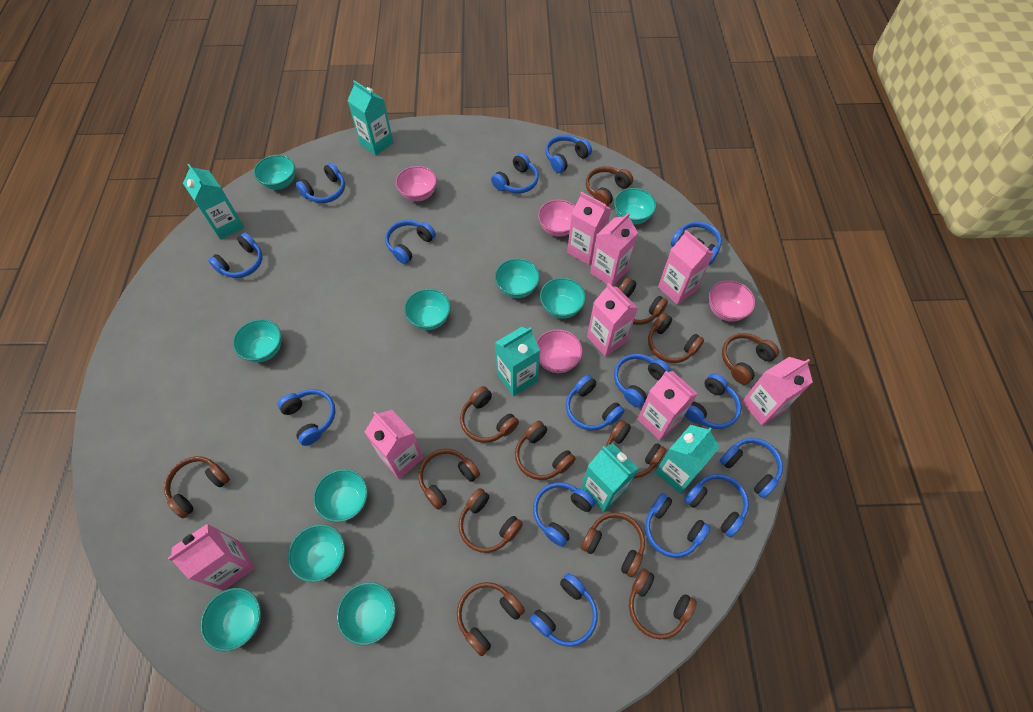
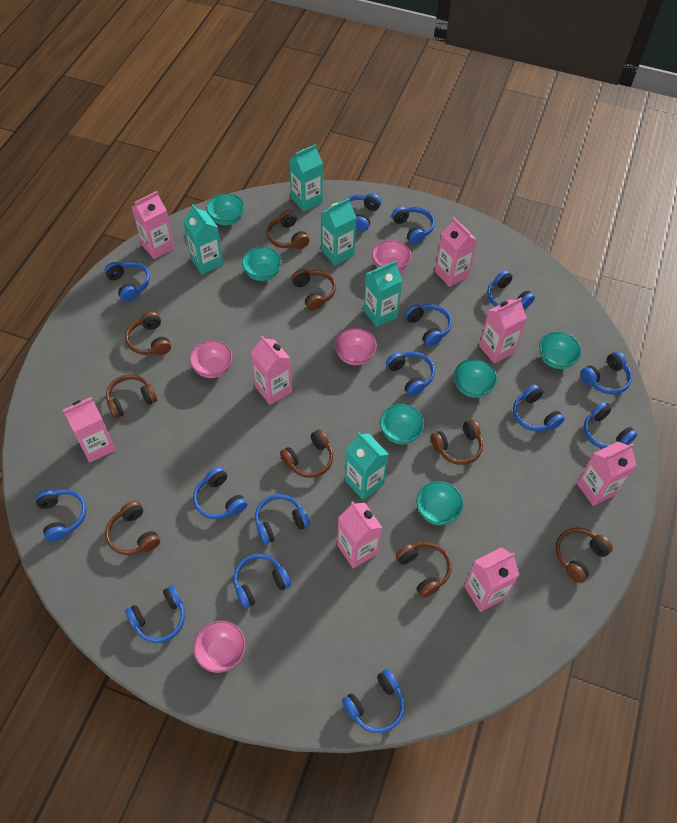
brown headphones: 13 -> 9
turquoise bowl: 10 -> 6

